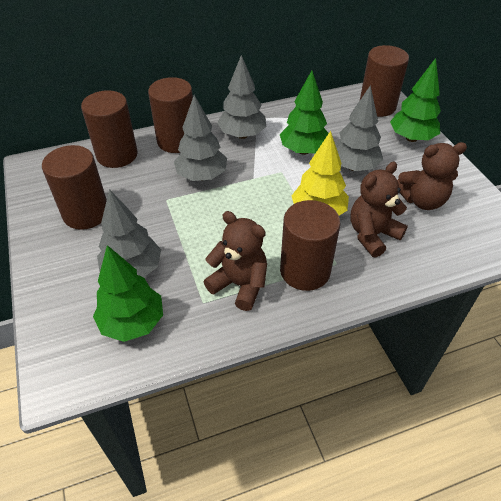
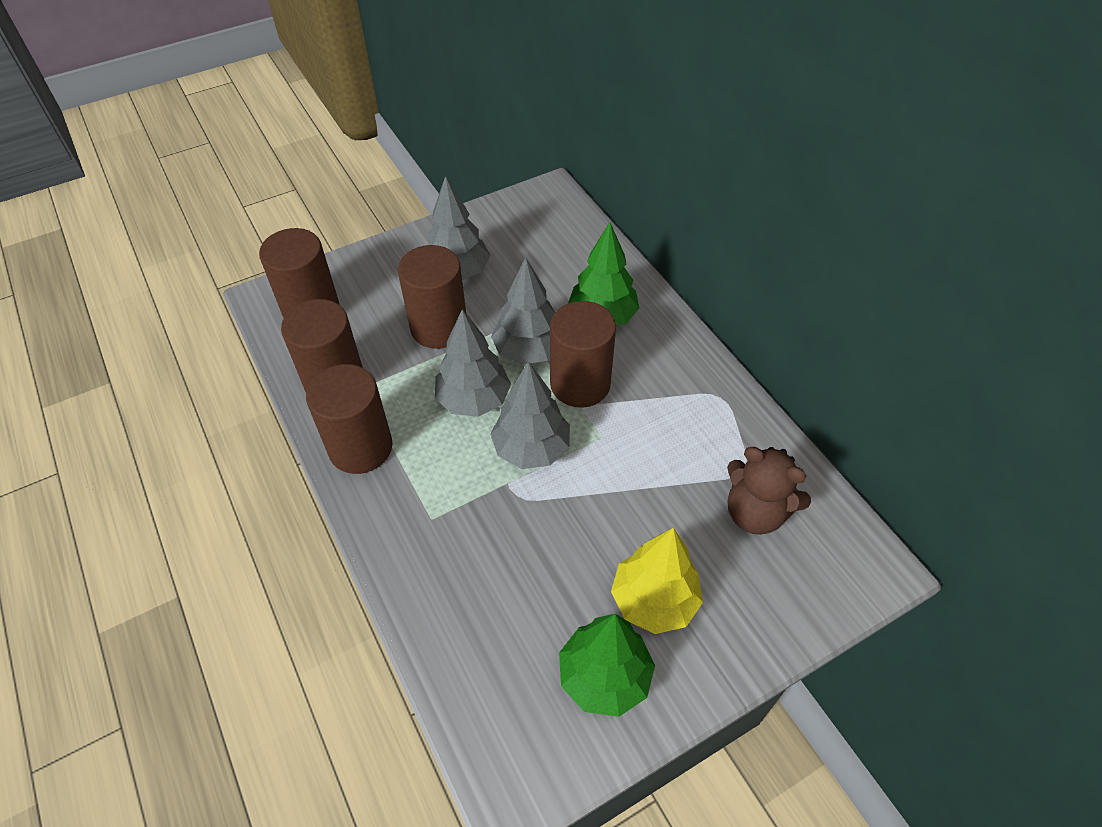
brown teddy bear: 3 -> 1
green tree: 3 -> 2

